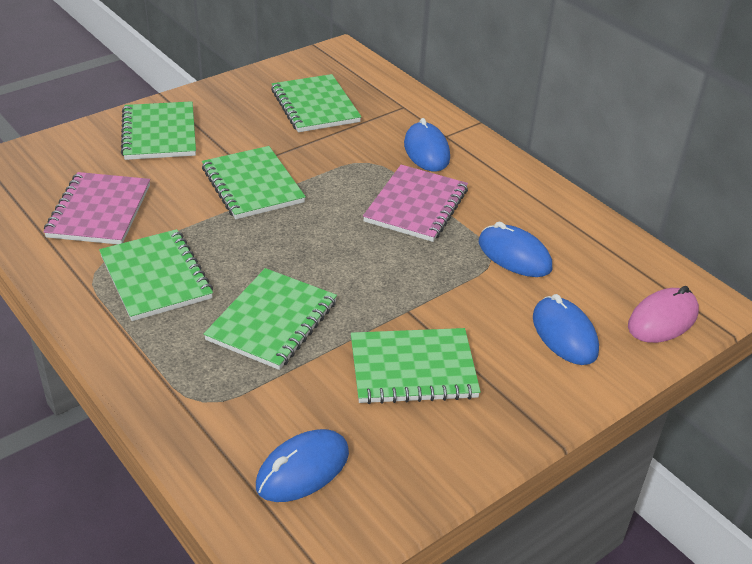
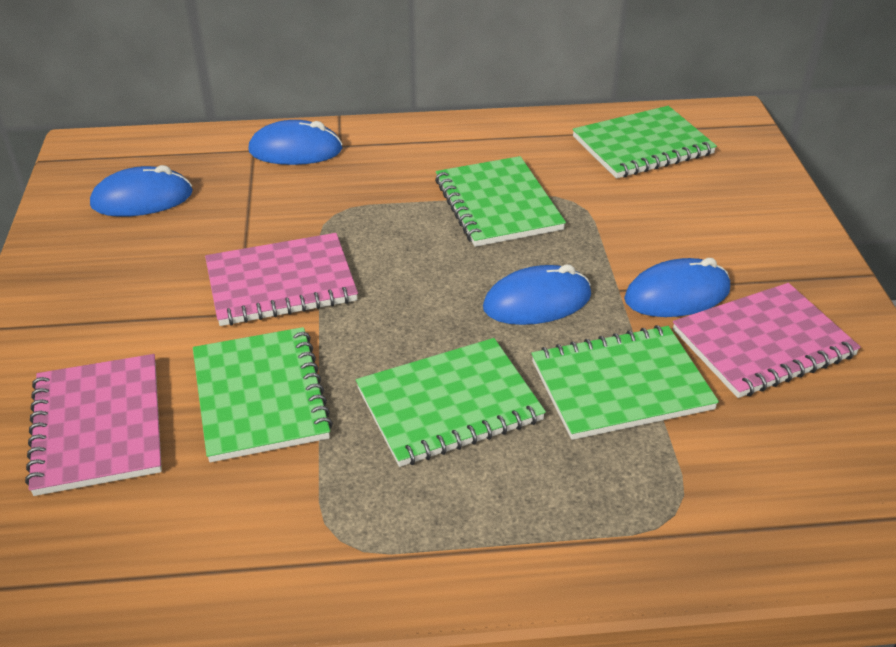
green notebook: 6 -> 5
pink mouse: 1 -> 0
pink notebook: 2 -> 3

